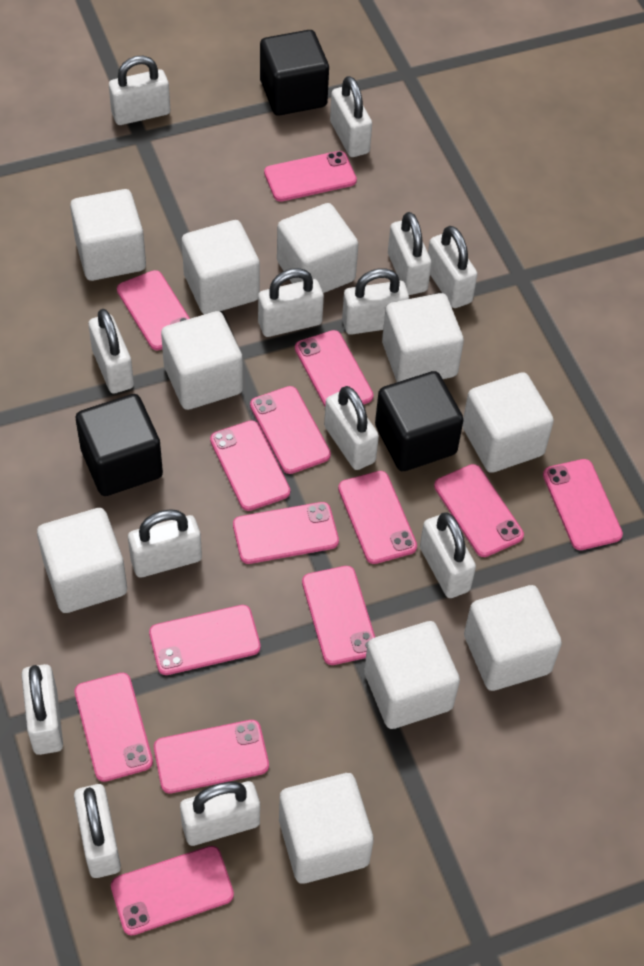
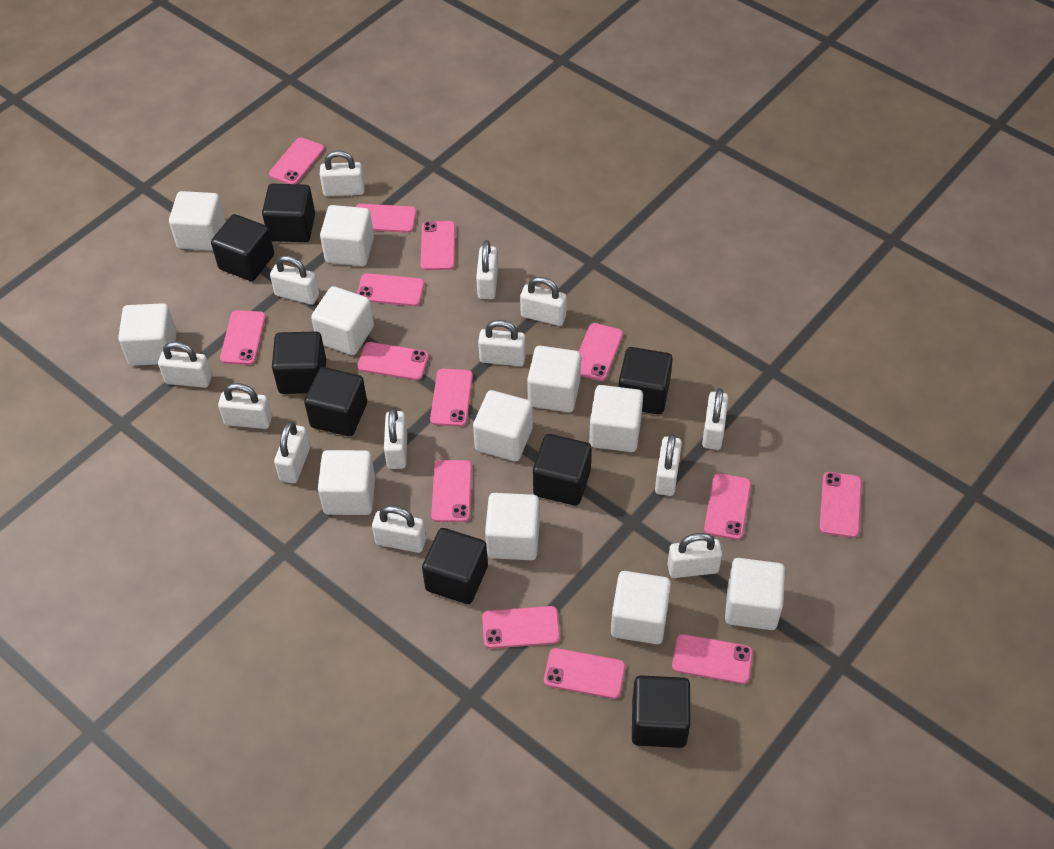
black cube: 3 -> 8
white cube: 10 -> 11

